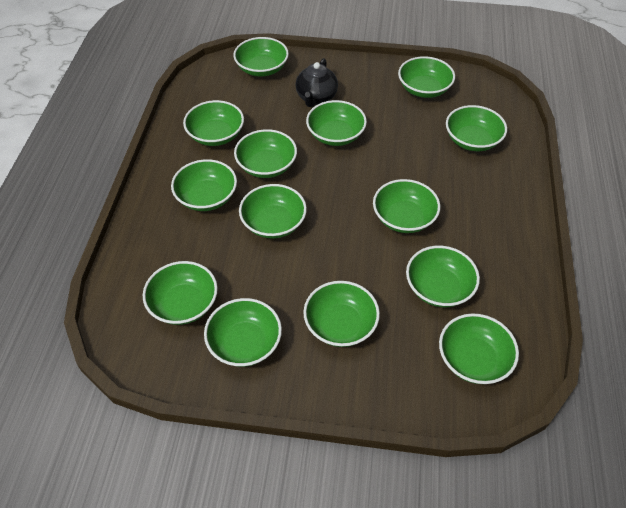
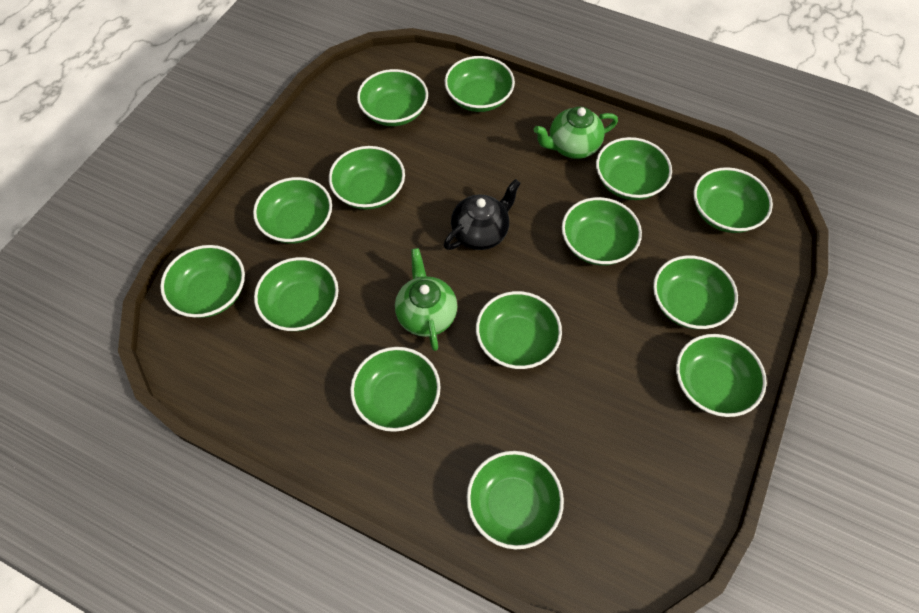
green teapot: 0 -> 2

